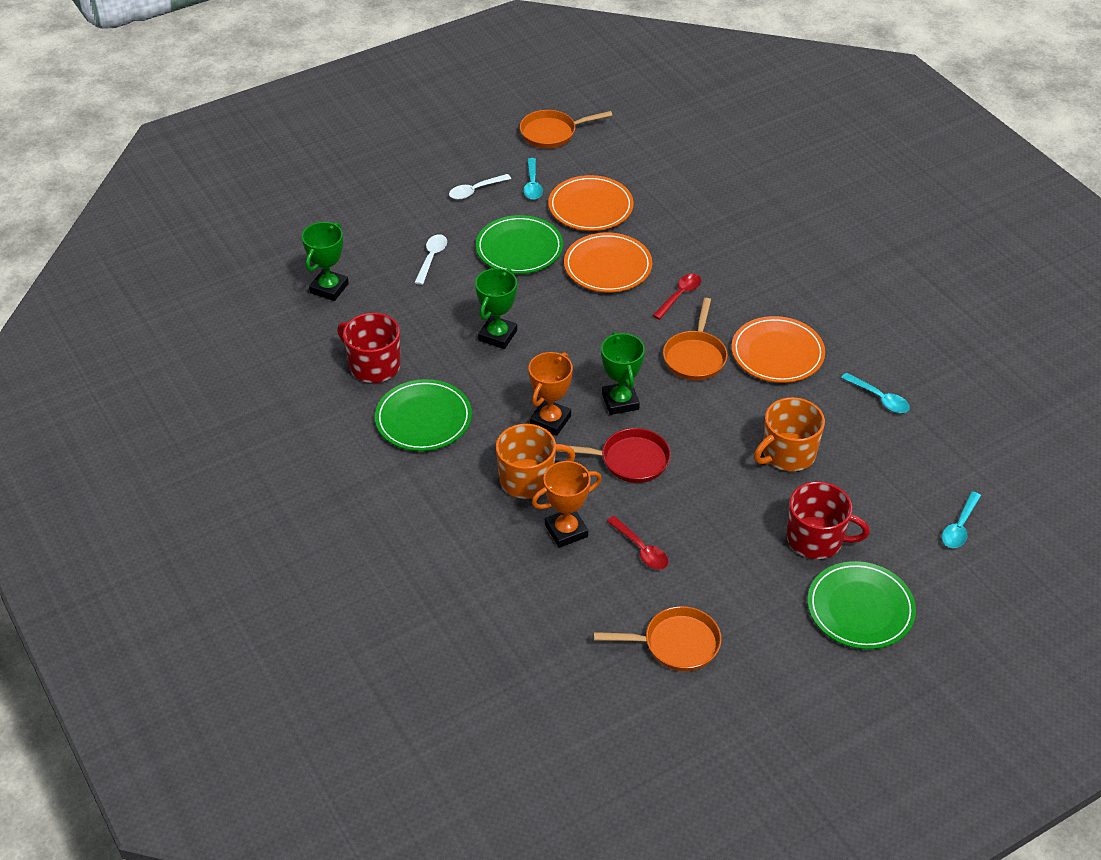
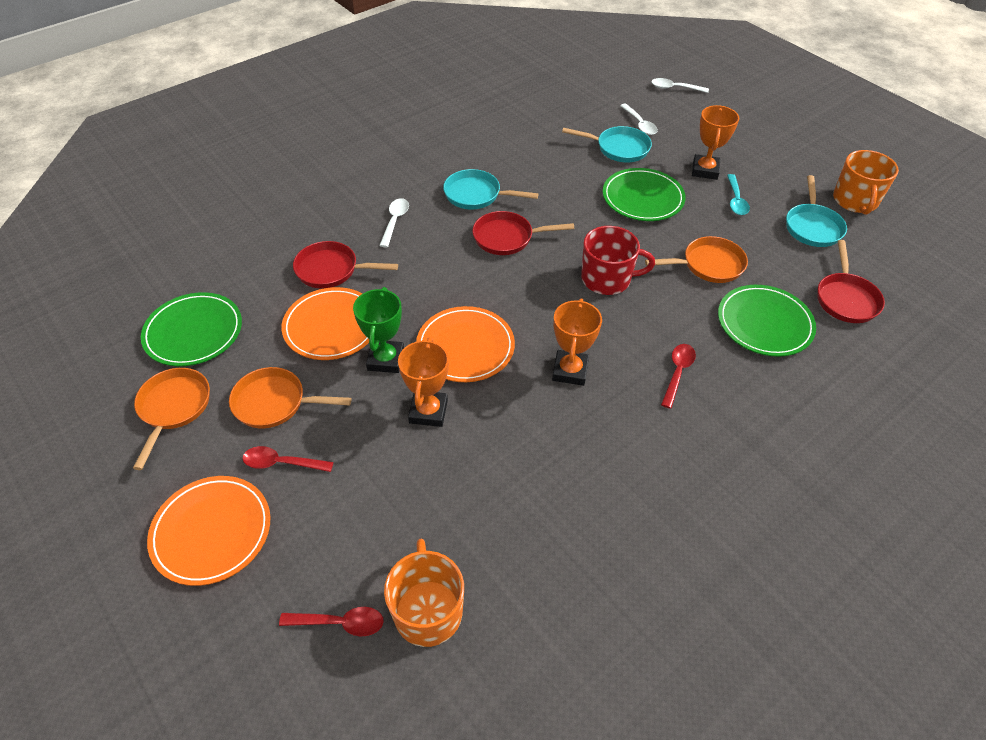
green trophy: 3 -> 1
orange trophy: 2 -> 3
red mug: 2 -> 1
red pan: 1 -> 3
red spoon: 2 -> 3
turquoise pan: 0 -> 3
turquoise spoon: 3 -> 1
white spoon: 2 -> 3

